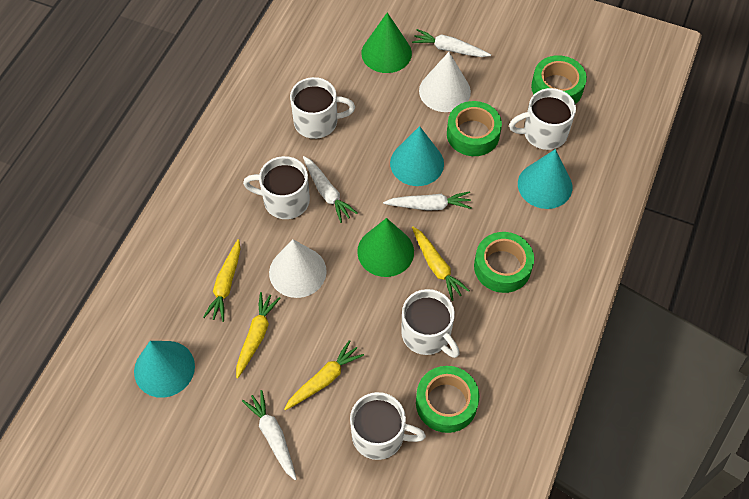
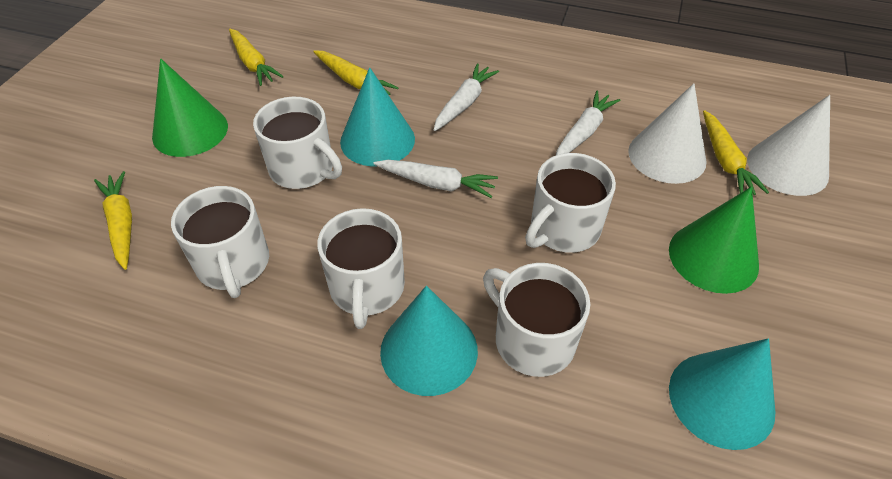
green tape: 4 -> 0
white carrot: 4 -> 3

